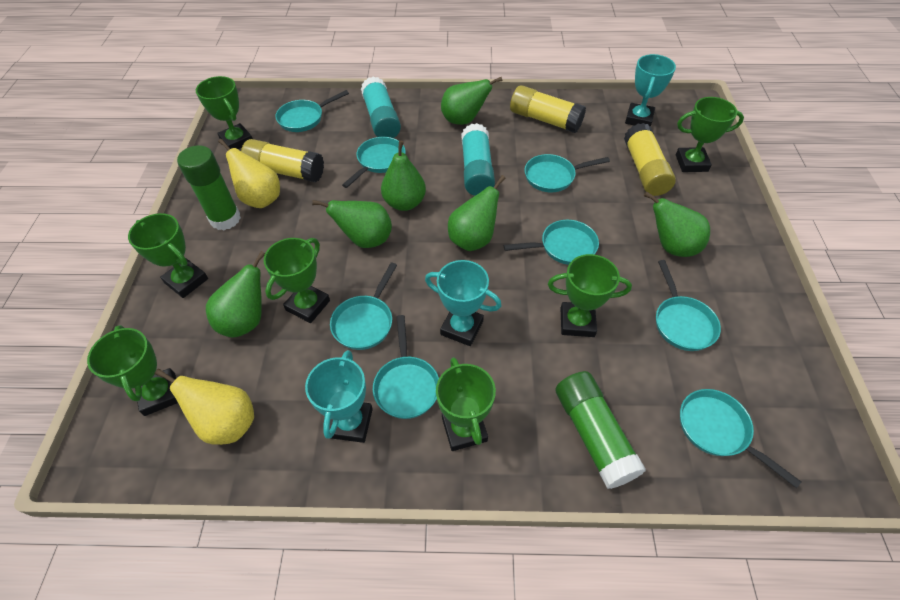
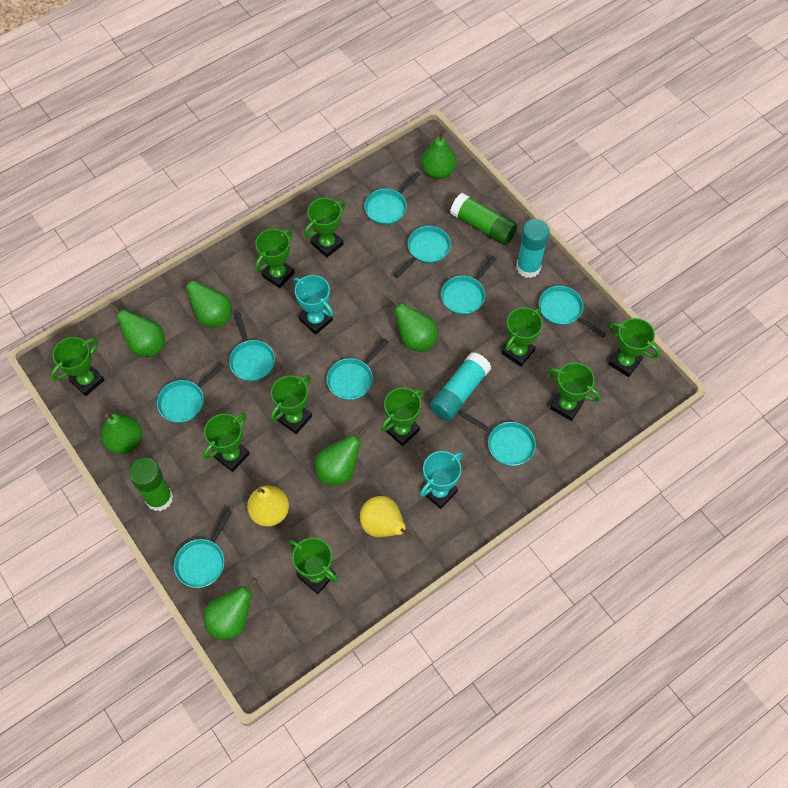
green pear: 6 -> 7
green trophy: 7 -> 10
turquoise pan: 8 -> 9
turquoise trophy: 3 -> 2
yellow glue stick: 3 -> 0

